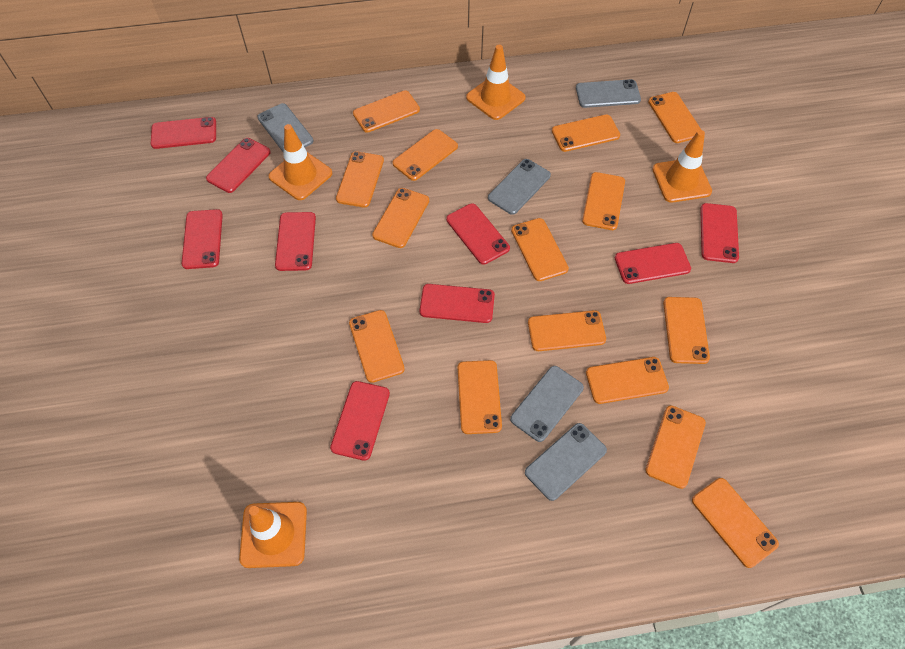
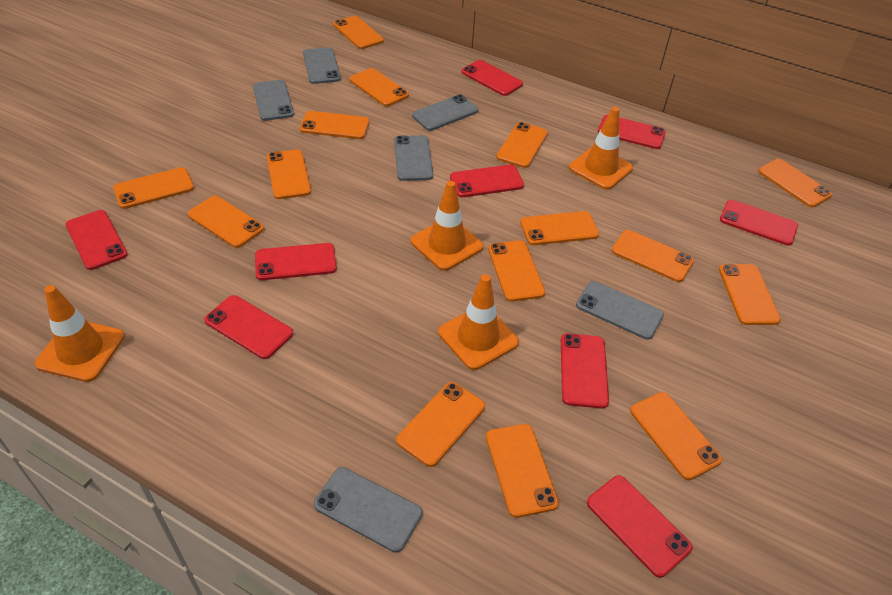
grey phone: 5 -> 6

